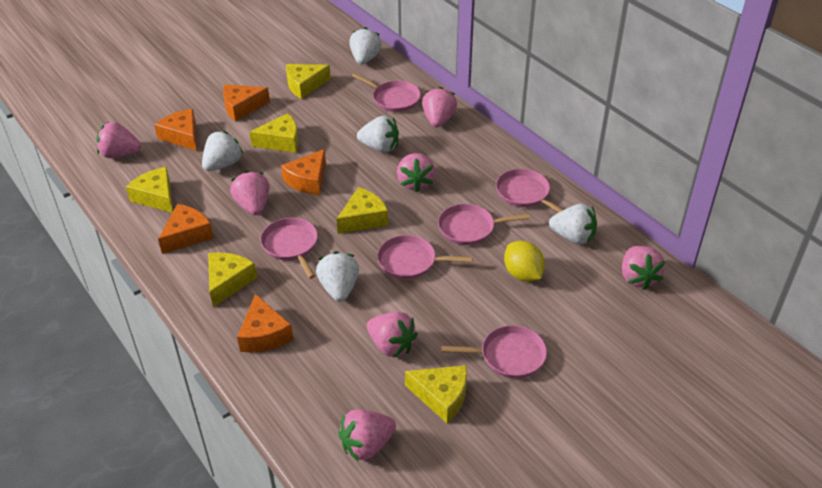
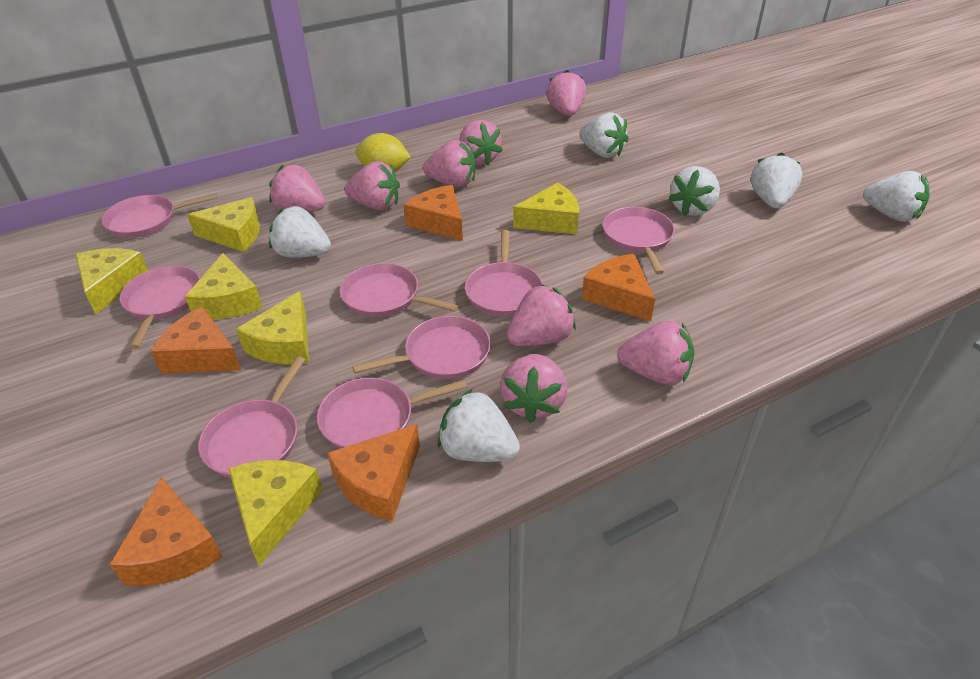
pink pan: 6 -> 8
pink strawberry: 7 -> 8
white strawberry: 5 -> 6

